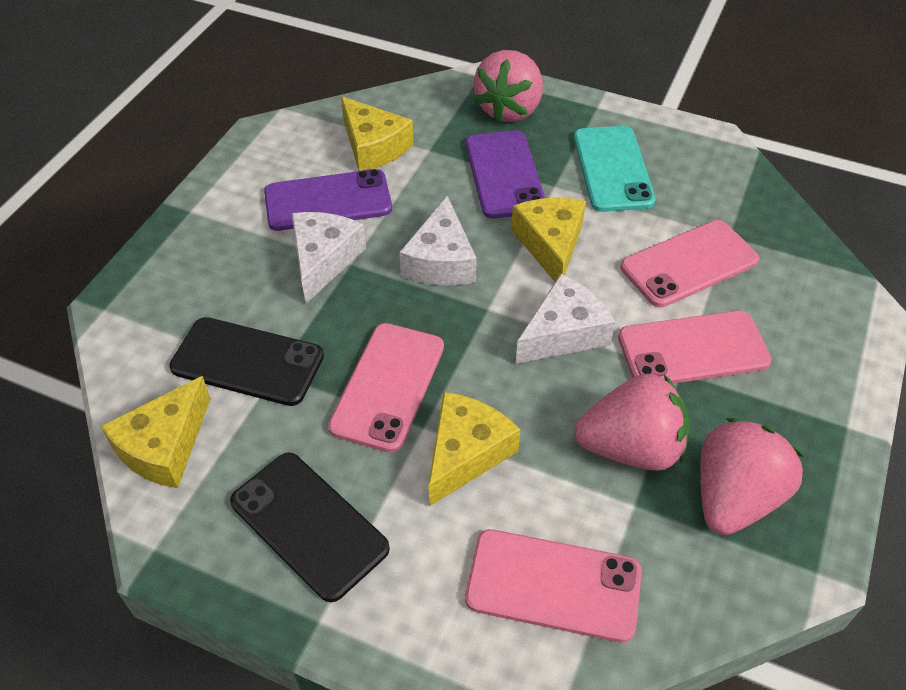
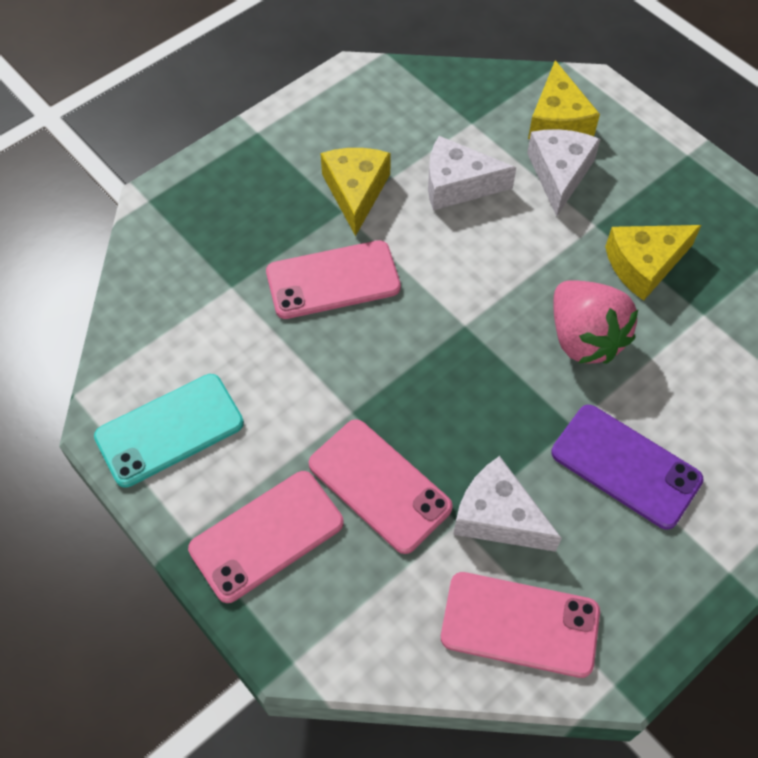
black phone: 2 -> 0
pink strawberry: 3 -> 1
purple phone: 2 -> 1
yellow cheese: 4 -> 3

